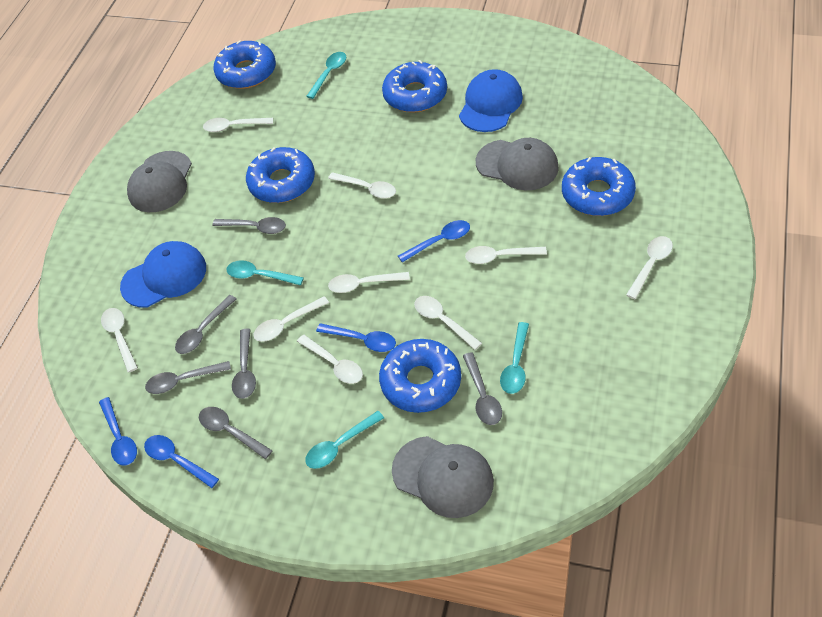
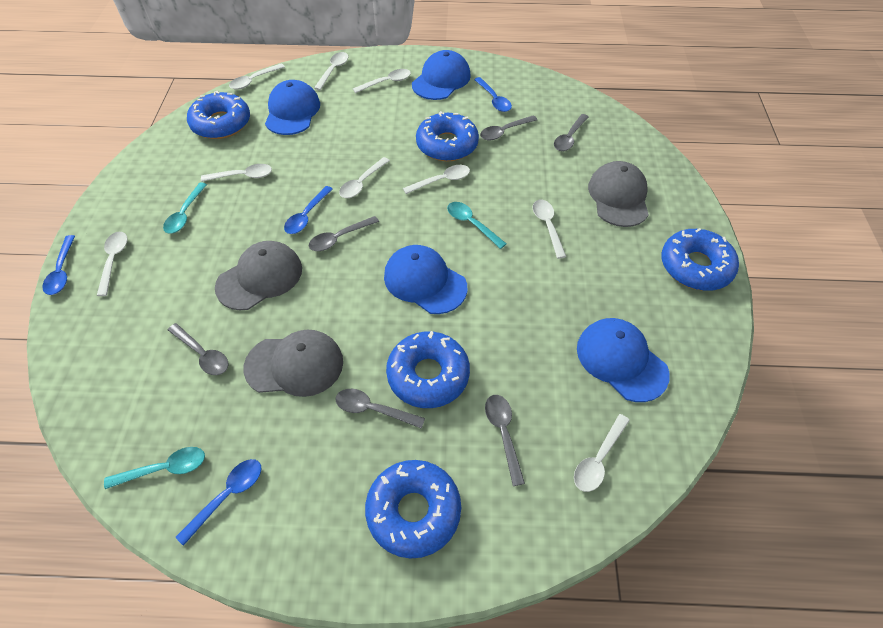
blue cap: 2 -> 4
turquoise spoon: 4 -> 3

